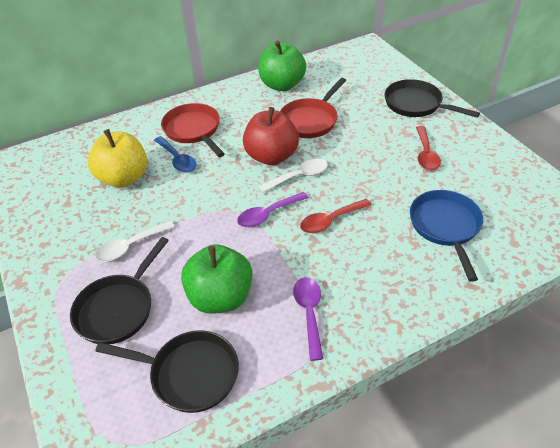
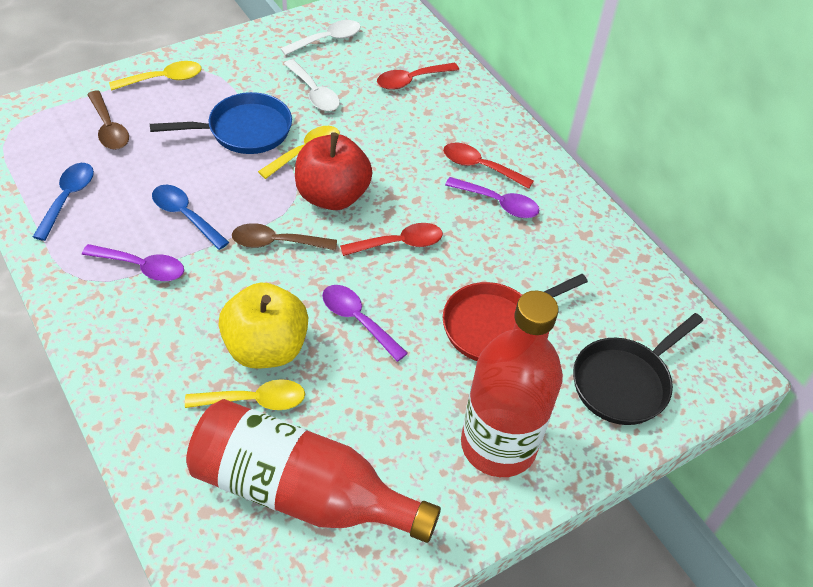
black pan: 3 -> 1
blue spoon: 1 -> 2
brown spoon: 0 -> 2
green apple: 2 -> 0
purple spoon: 2 -> 3
red bottle: 0 -> 2
red pan: 2 -> 1
red spoon: 2 -> 3
yellow spoon: 0 -> 3

